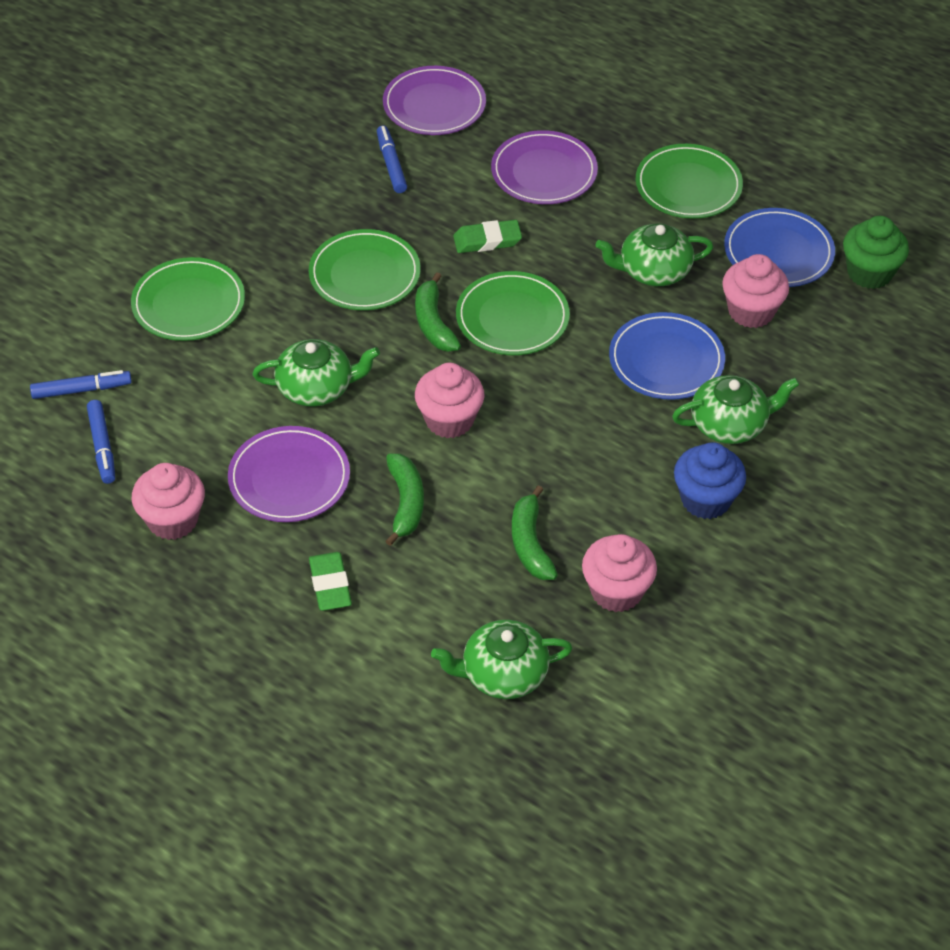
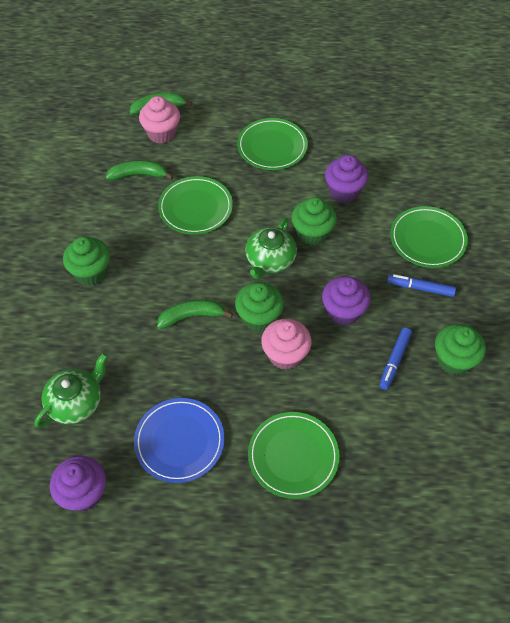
blue cupcake: 1 -> 0
blue marker: 3 -> 2
blue plate: 2 -> 1
green cupcake: 1 -> 4
green eraser: 2 -> 0
green teapot: 4 -> 2
pink cupcake: 4 -> 2
purple cupcake: 0 -> 3
purple plate: 3 -> 0

